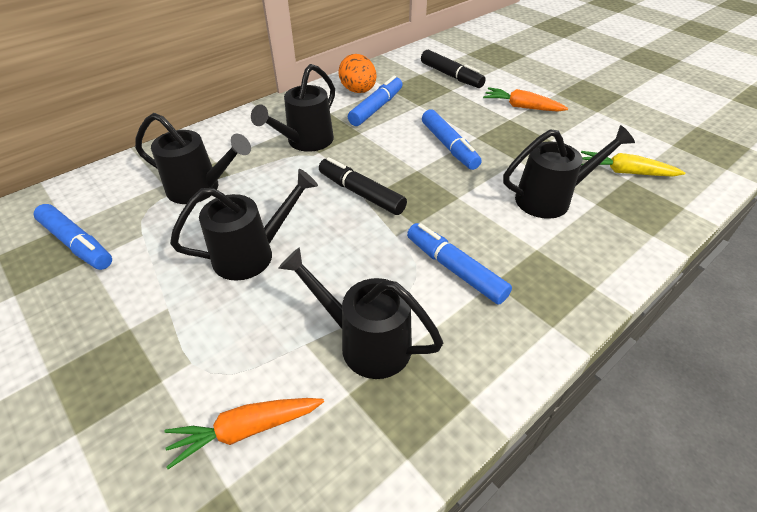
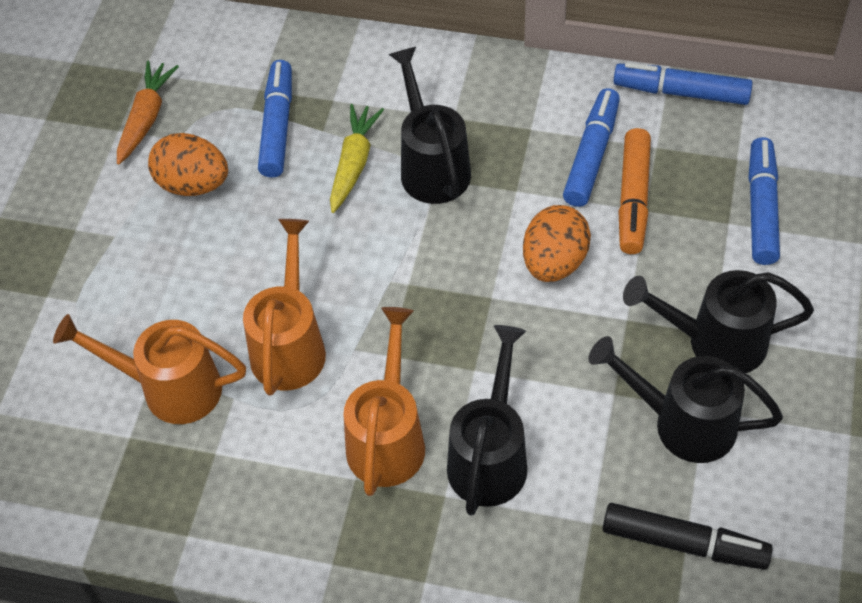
black marker: 2 -> 1
black watering can: 5 -> 4
orange carrot: 2 -> 1
orange egg: 1 -> 2
orange marker: 0 -> 1
orange watering can: 0 -> 3

